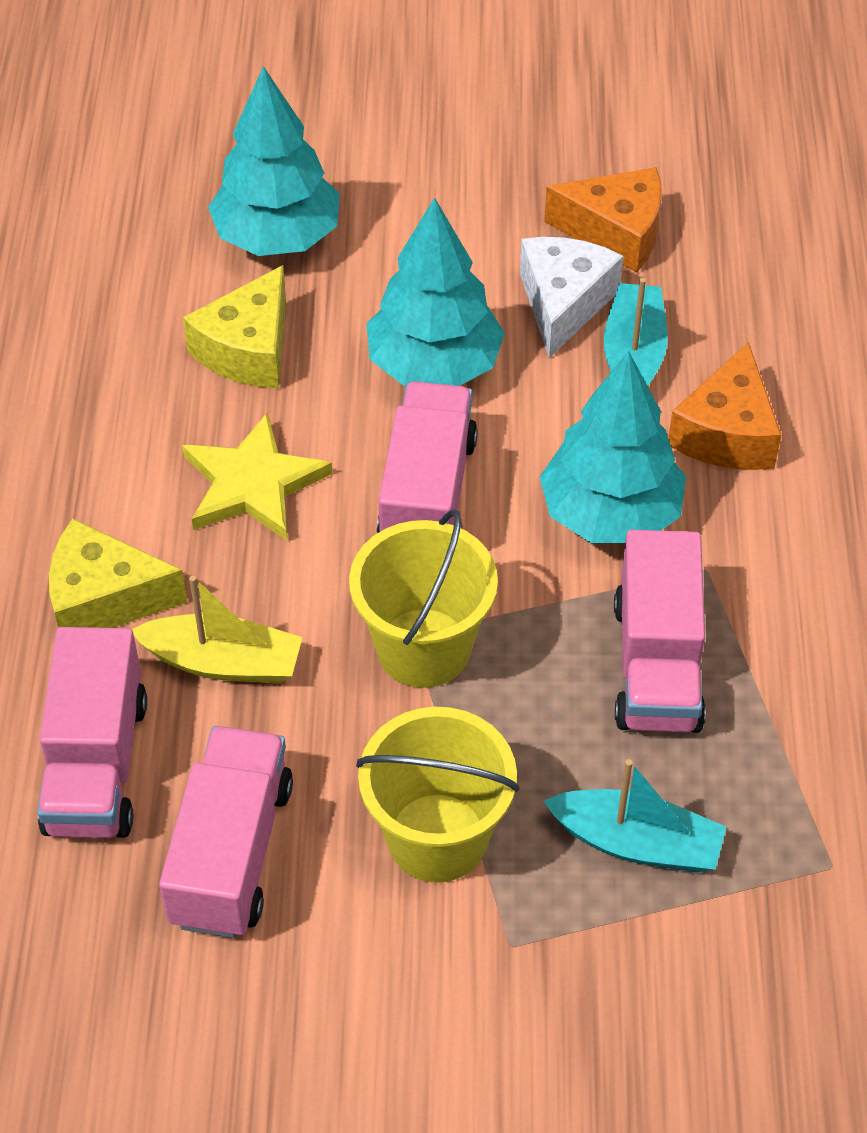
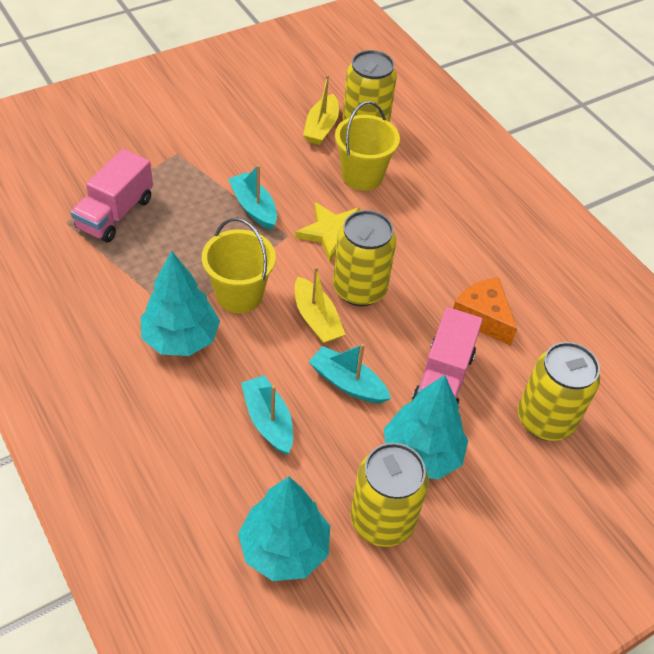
orange cheese: 2 -> 1
pink truck: 4 -> 2
turquoise boat: 2 -> 3
white cheese: 1 -> 0
yellow boat: 1 -> 2
yellow can: 0 -> 4
yellow cheese: 2 -> 0

